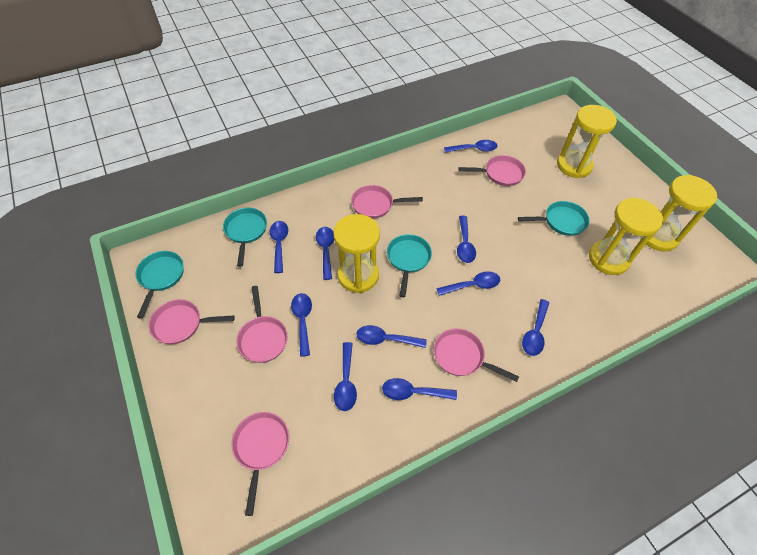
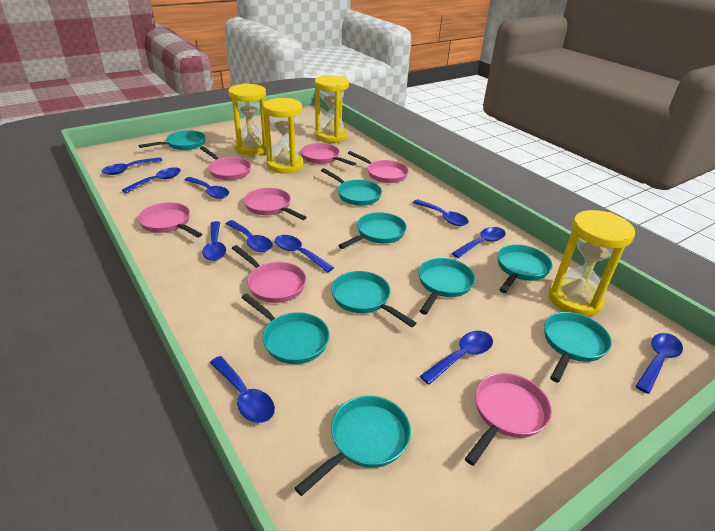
blue spoon: 10 -> 11
pink pan: 6 -> 7
turquoise pan: 4 -> 9

